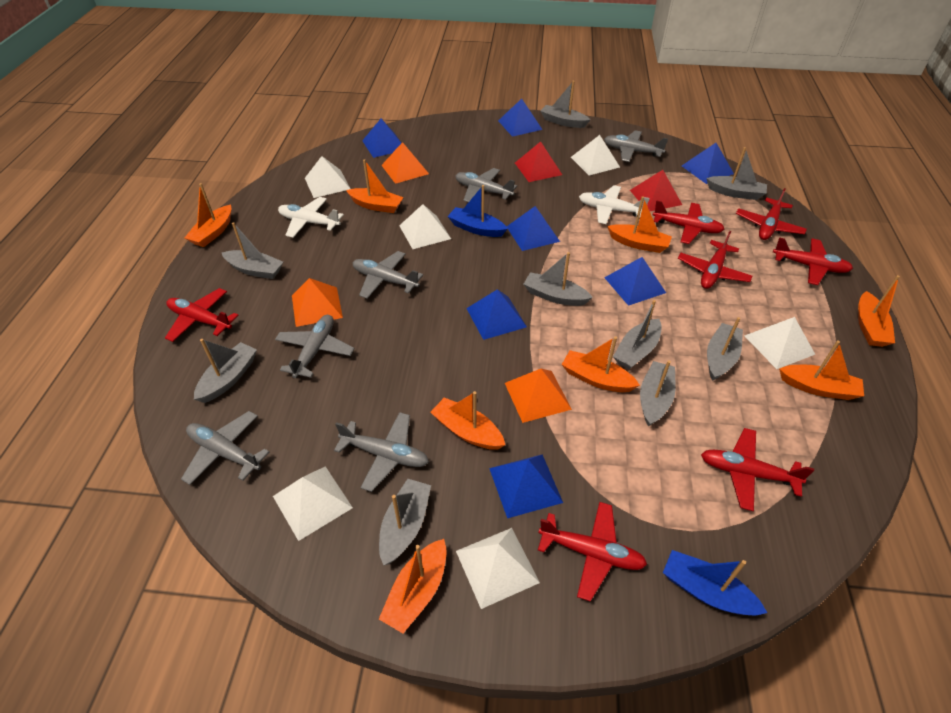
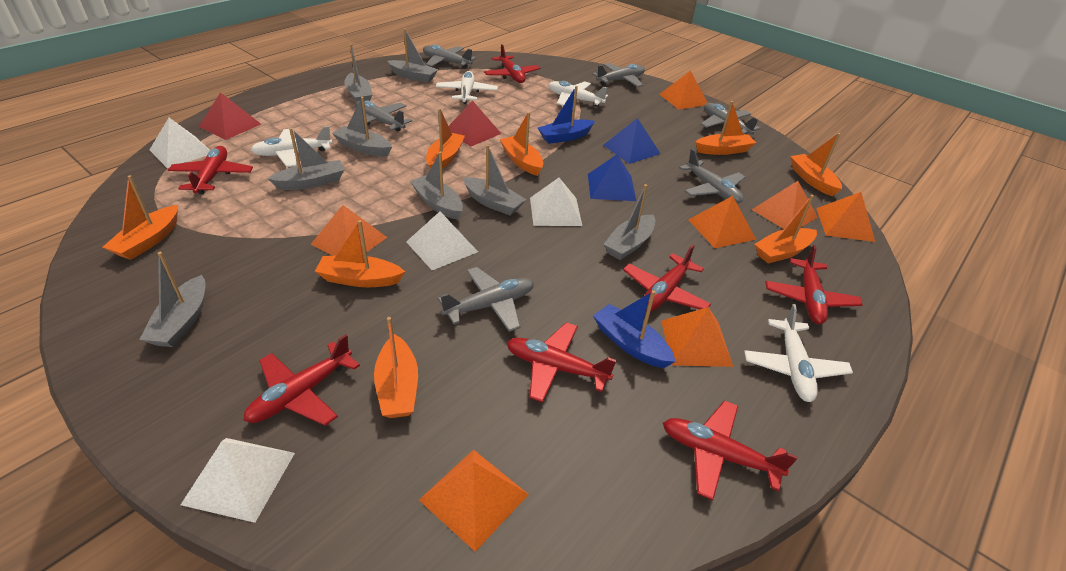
blue pyramid: 7 -> 2
grey boat: 9 -> 8
orange pyramid: 3 -> 7
white plane: 2 -> 4
white pyramid: 6 -> 4

